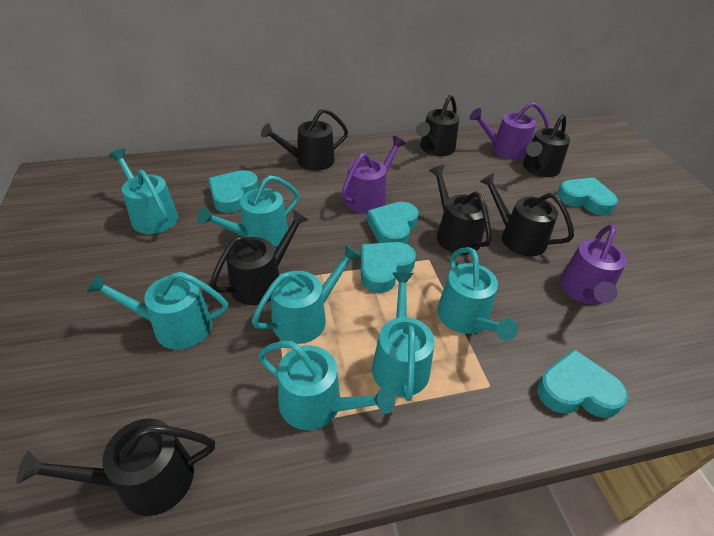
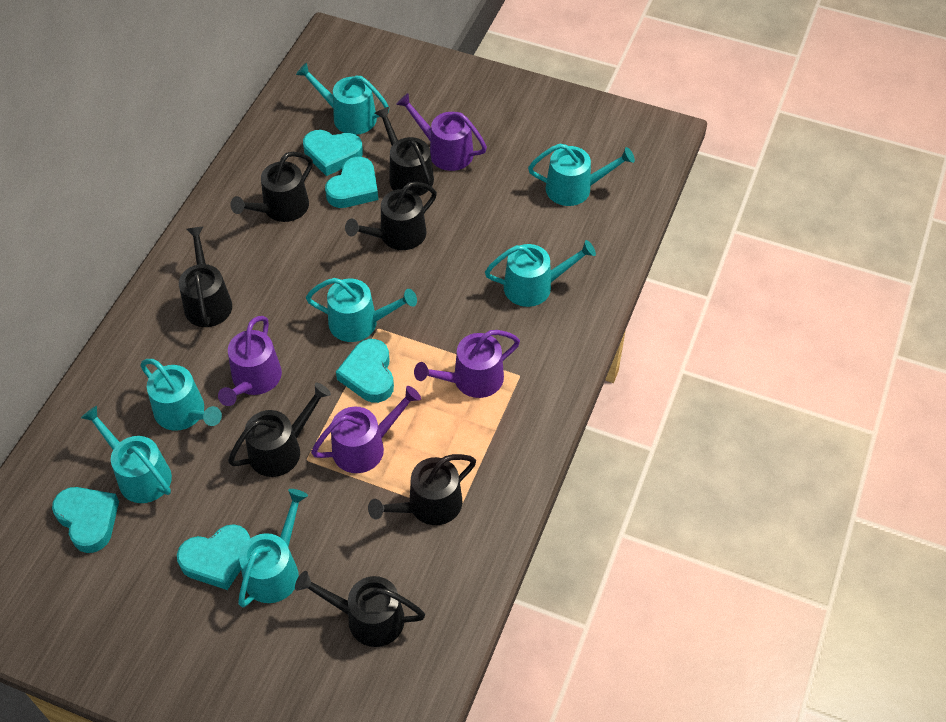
purple watering can: 3 -> 4

